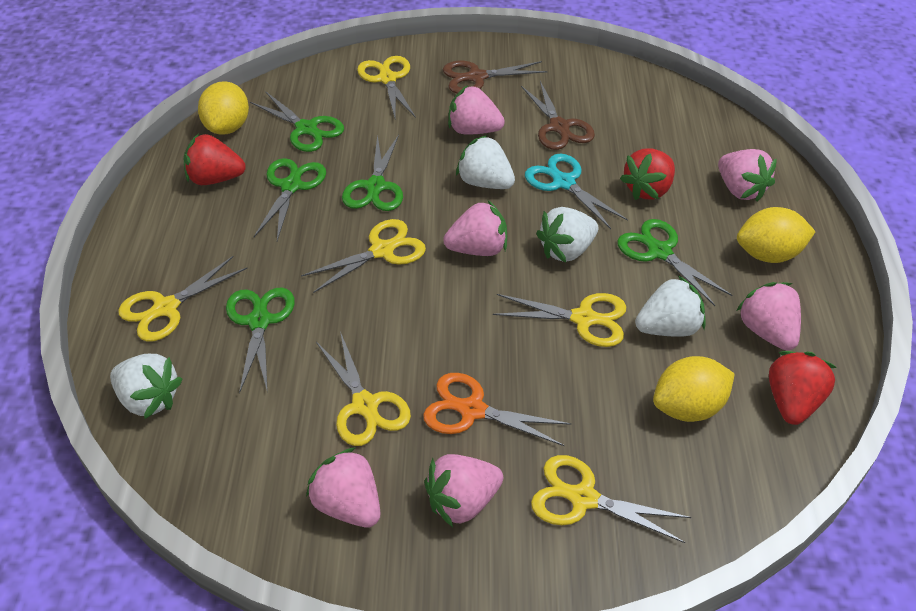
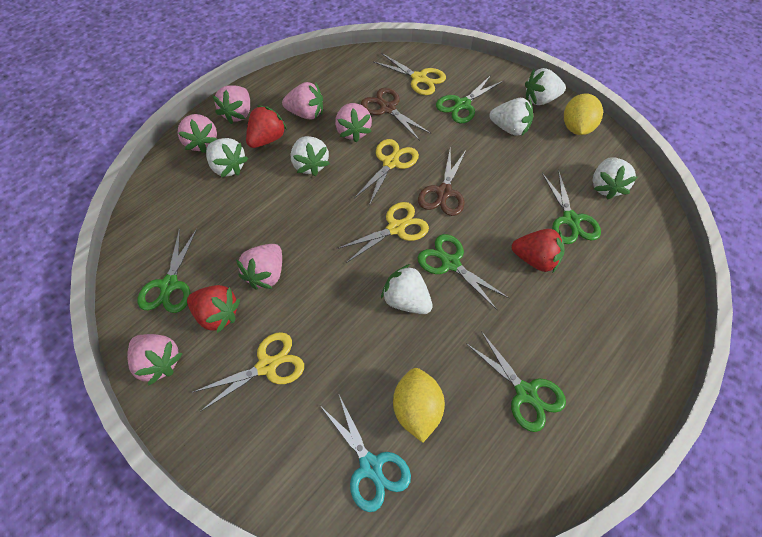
orange scissors: 1 -> 0
white strawberry: 4 -> 6
yellow lemon: 3 -> 2
yellow scissors: 6 -> 4

